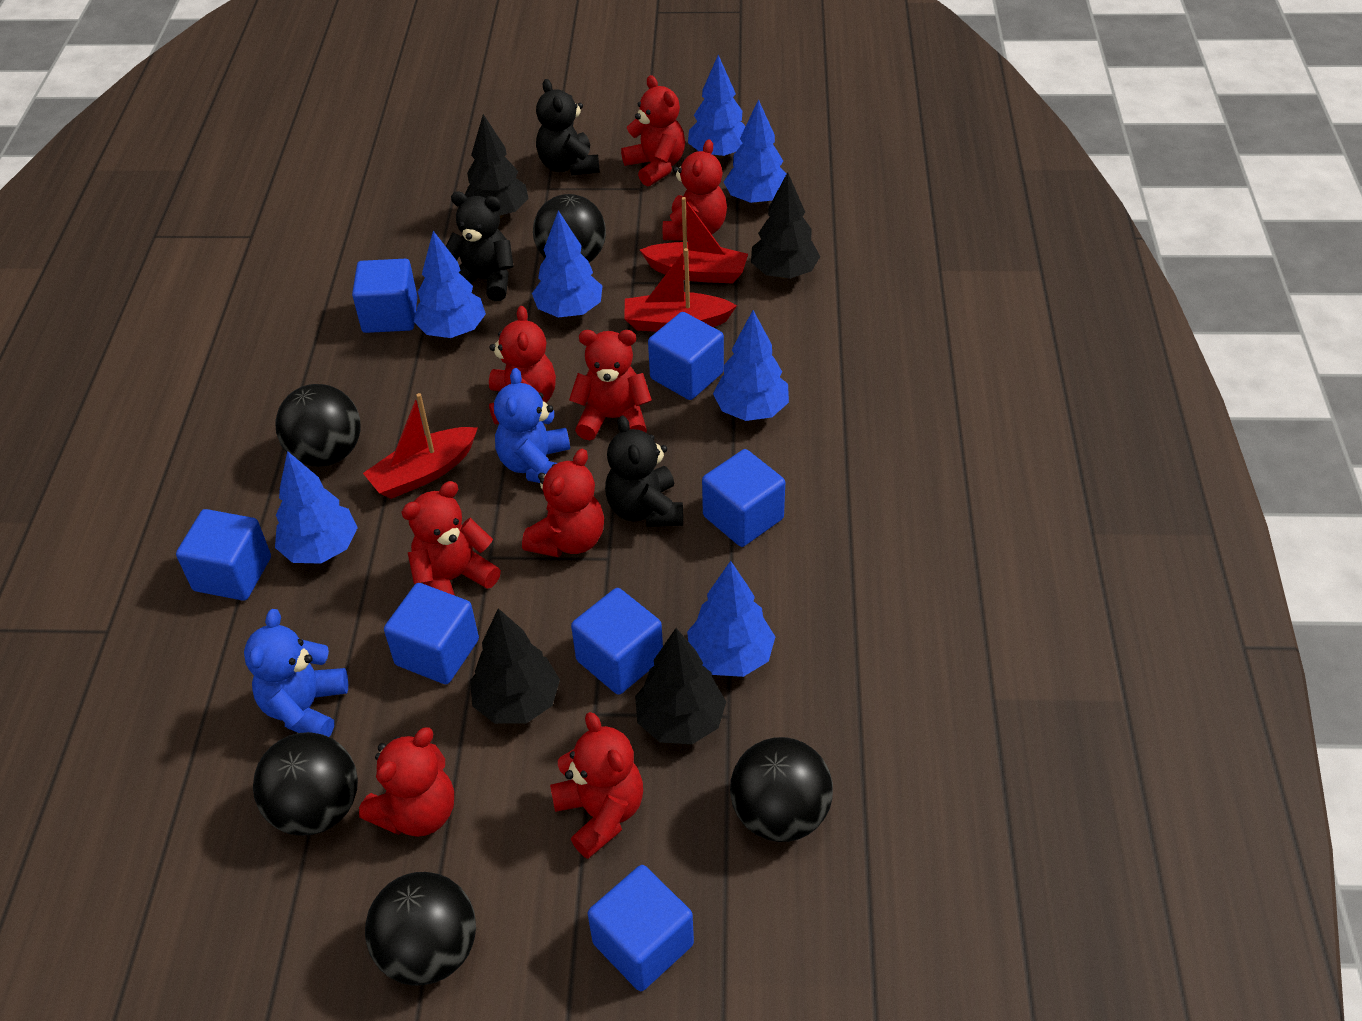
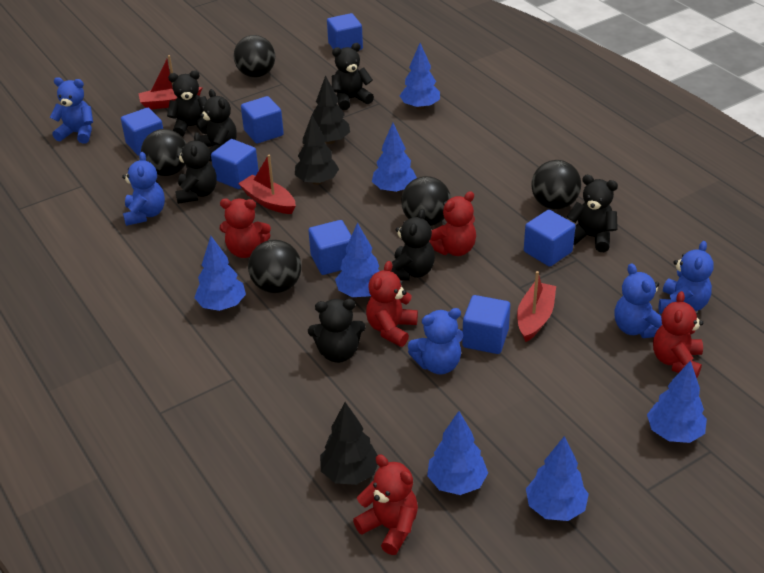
black teddy bear: 3 -> 7
black tree: 4 -> 3
blue teddy bear: 2 -> 5
red teddy bear: 8 -> 5

